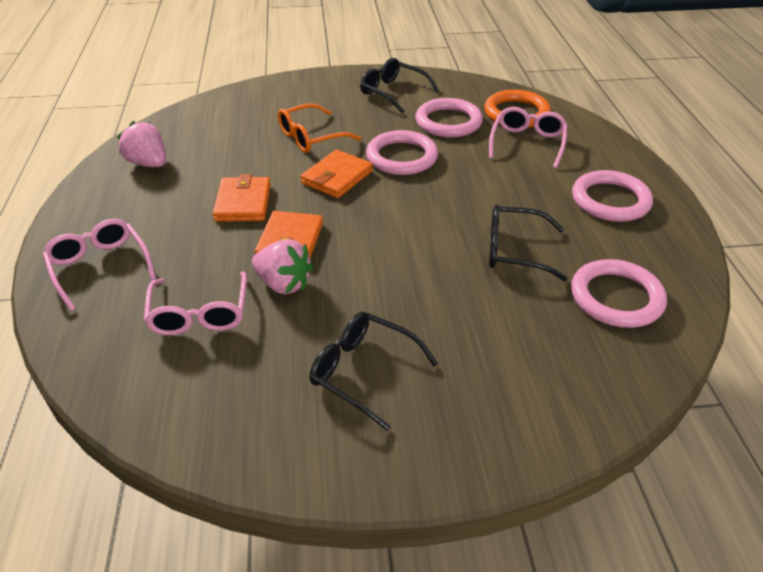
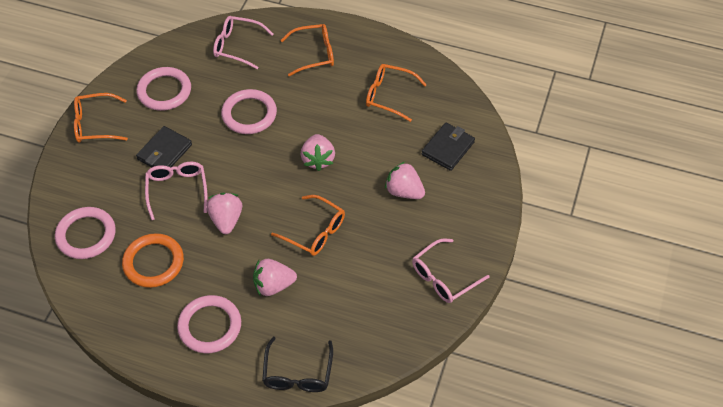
black glasses: 3 -> 1
black wallet: 0 -> 2
orange glasses: 1 -> 4
orange wallet: 3 -> 0
pink strawberry: 2 -> 4

